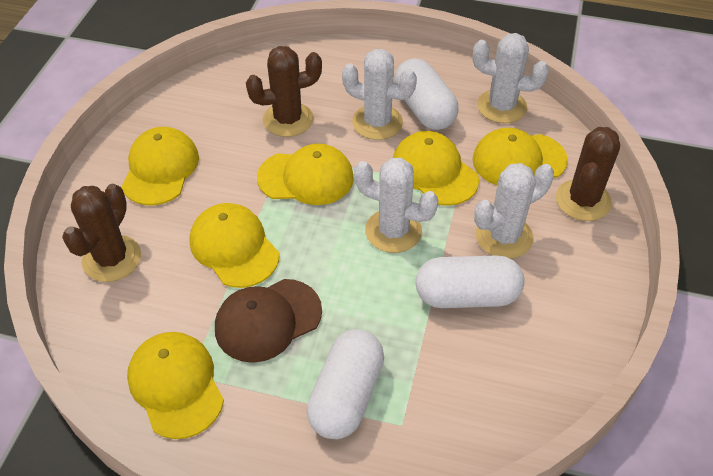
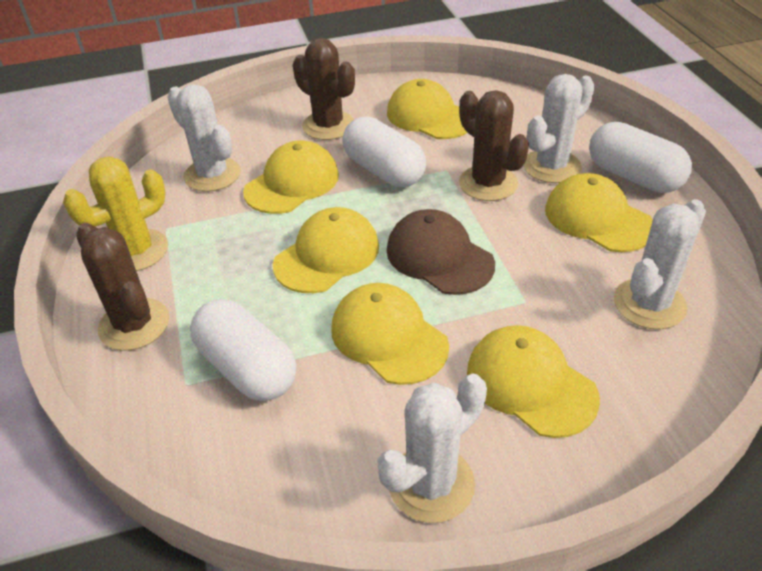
yellow cactus: 0 -> 1

